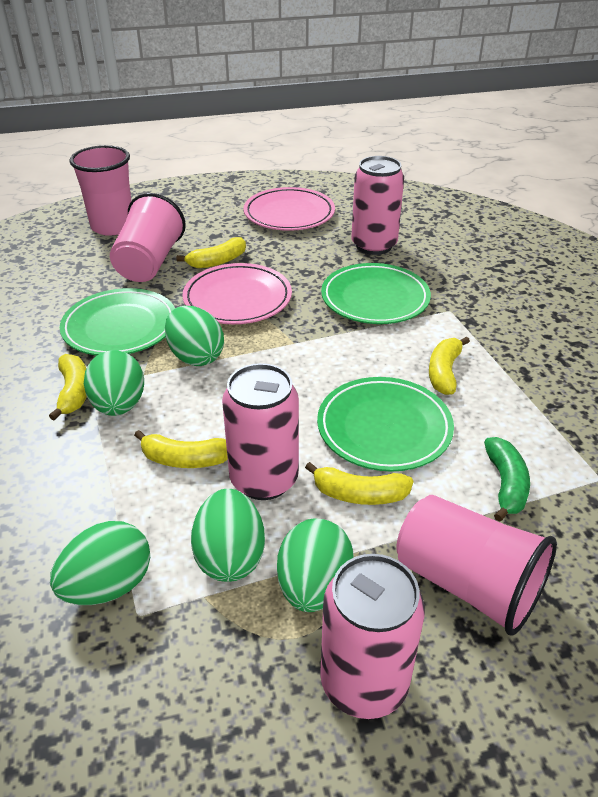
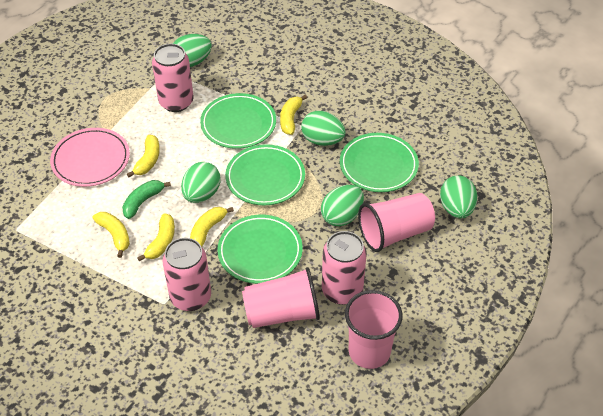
green plate: 3 -> 4
pink plate: 2 -> 1

